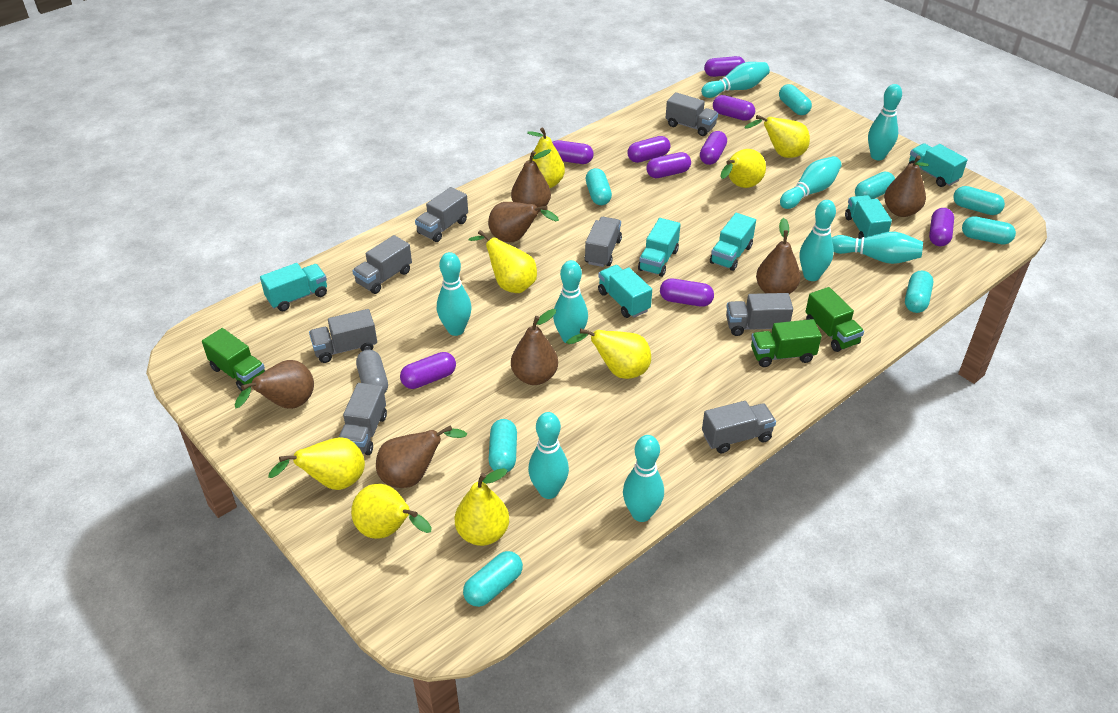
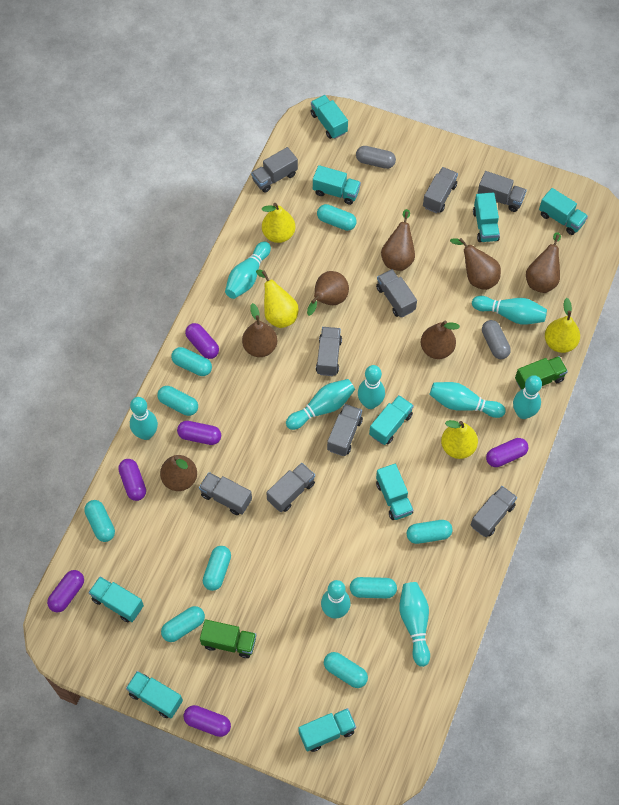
green truck: 3 -> 2
grey capsule: 1 -> 2
grey truck: 8 -> 9
purple capsule: 9 -> 6
turquoise capsule: 8 -> 9
turquoise truck: 6 -> 9
yellow pear: 8 -> 4

